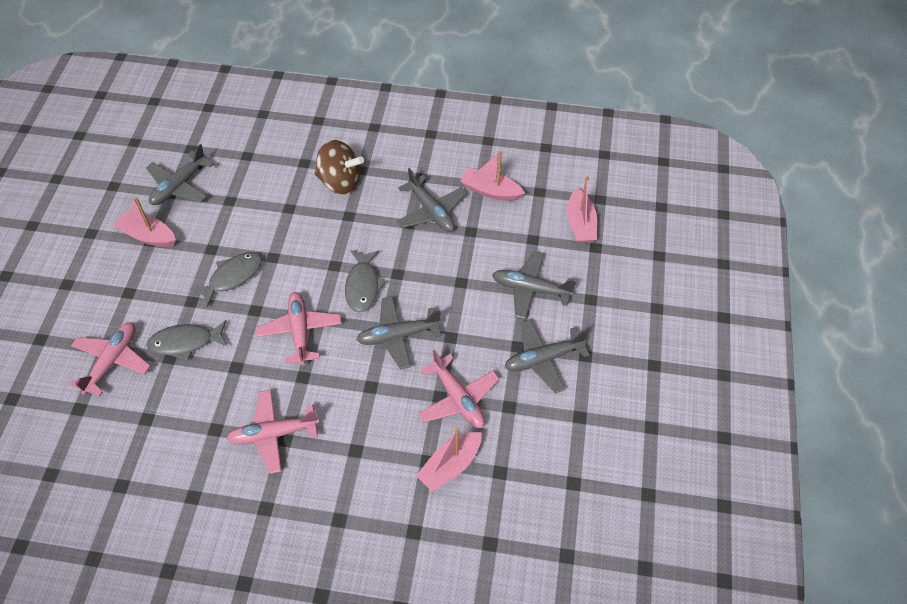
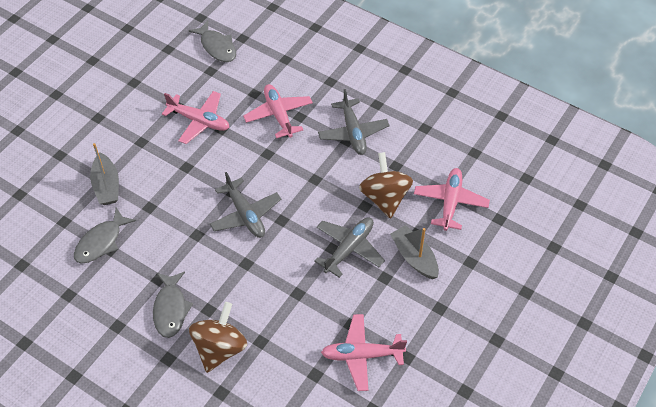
brown spinning top: 1 -> 2
grey boat: 0 -> 2
grey plane: 5 -> 3
pink boat: 4 -> 0

